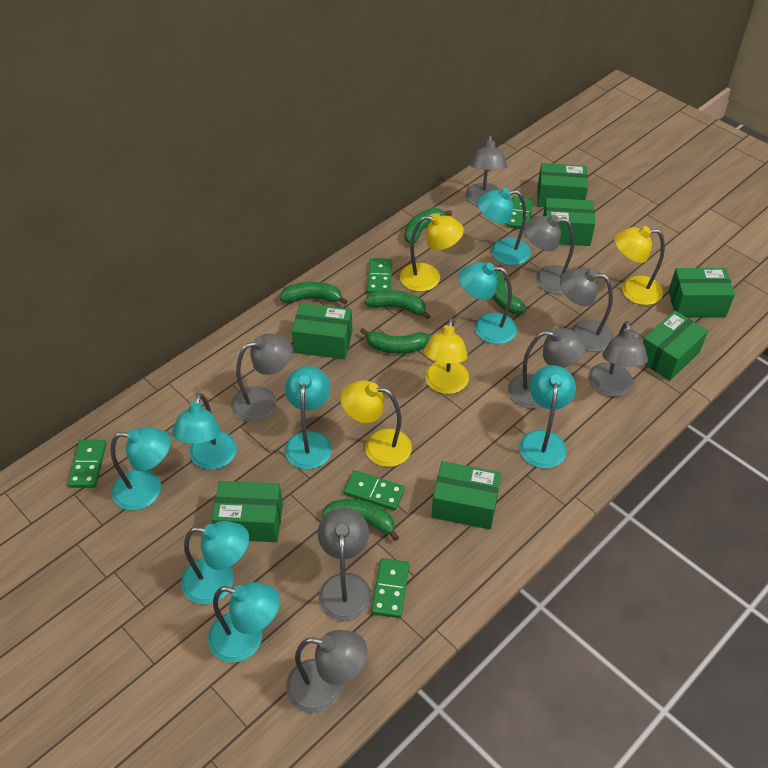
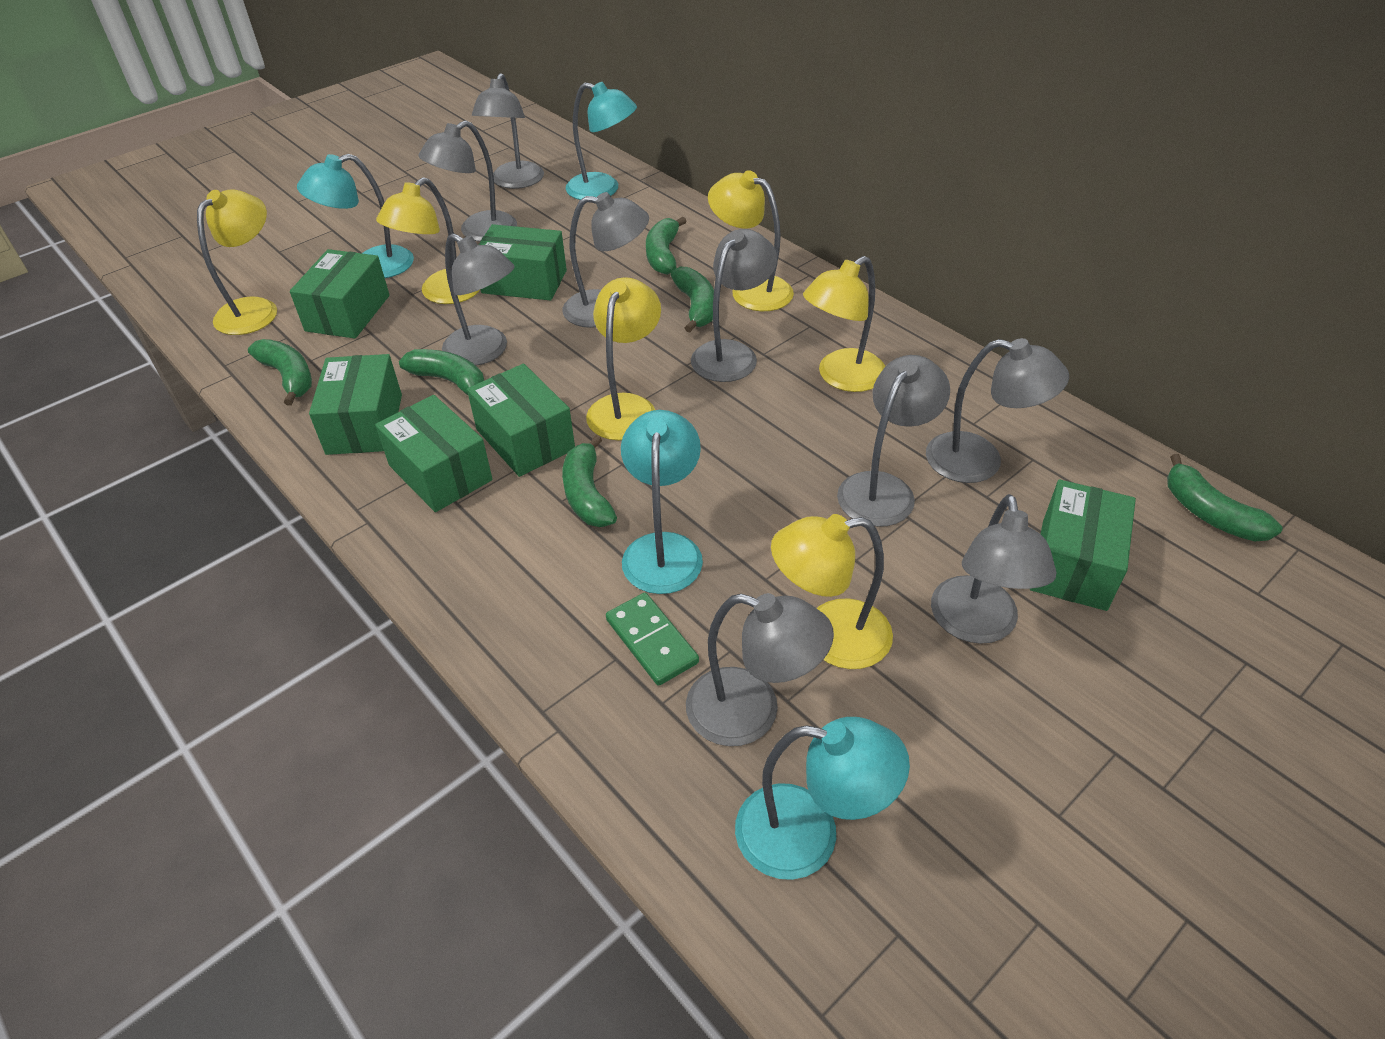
green box: 7 -> 6
green domino: 5 -> 1
grey lamp: 8 -> 9
turquoise lamp: 8 -> 4
yellow lamp: 4 -> 6

